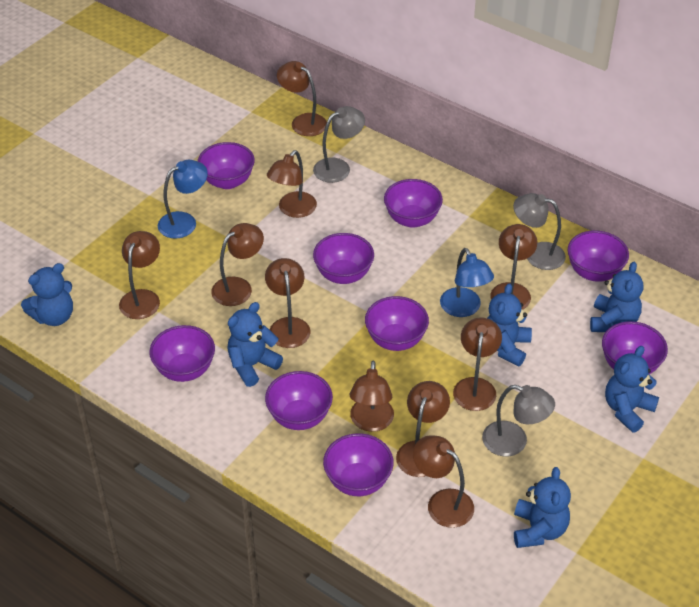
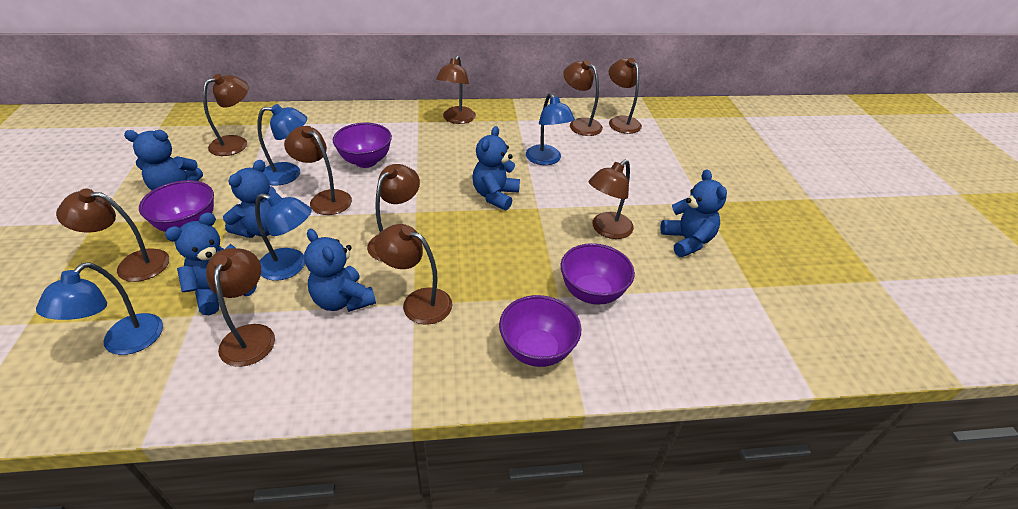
blue lamp: 2 -> 4
grey lamp: 3 -> 0
purple bowl: 9 -> 4

